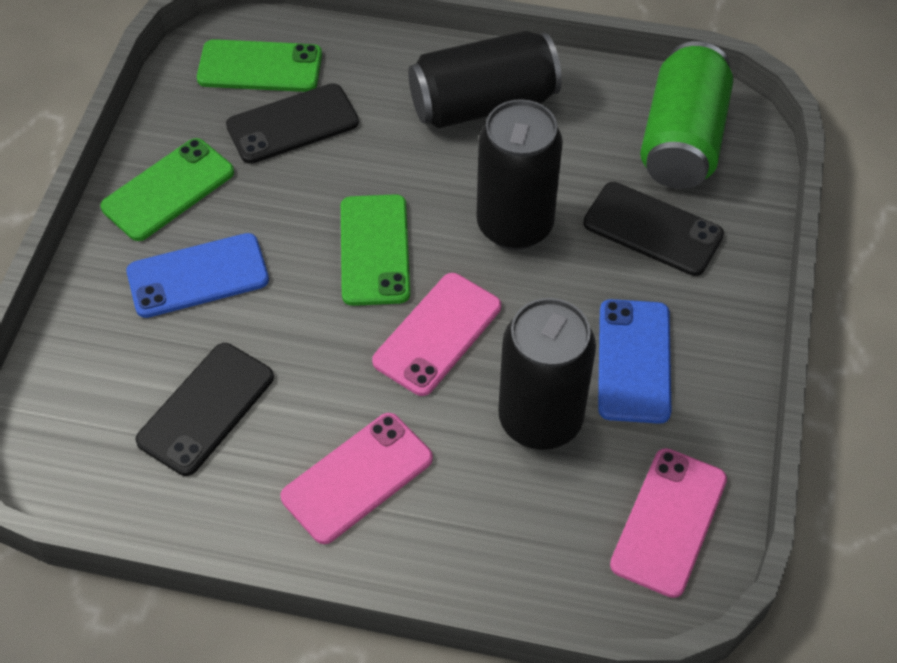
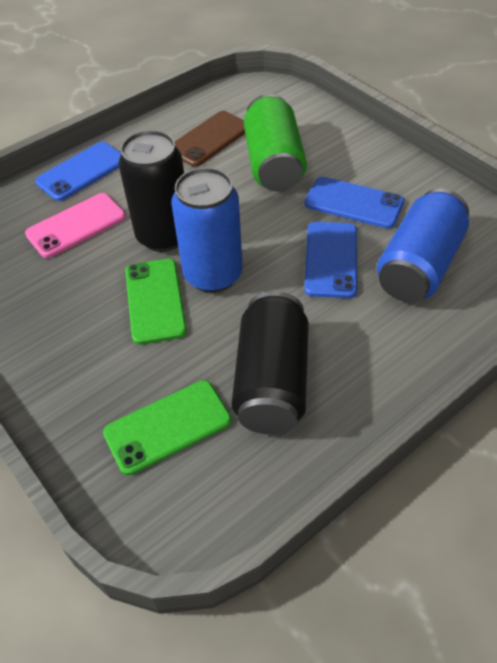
black can: 3 -> 2
black phone: 3 -> 0
blue can: 0 -> 2
blue phone: 2 -> 3
brown phone: 0 -> 1
green phone: 3 -> 2
pink phone: 3 -> 1

